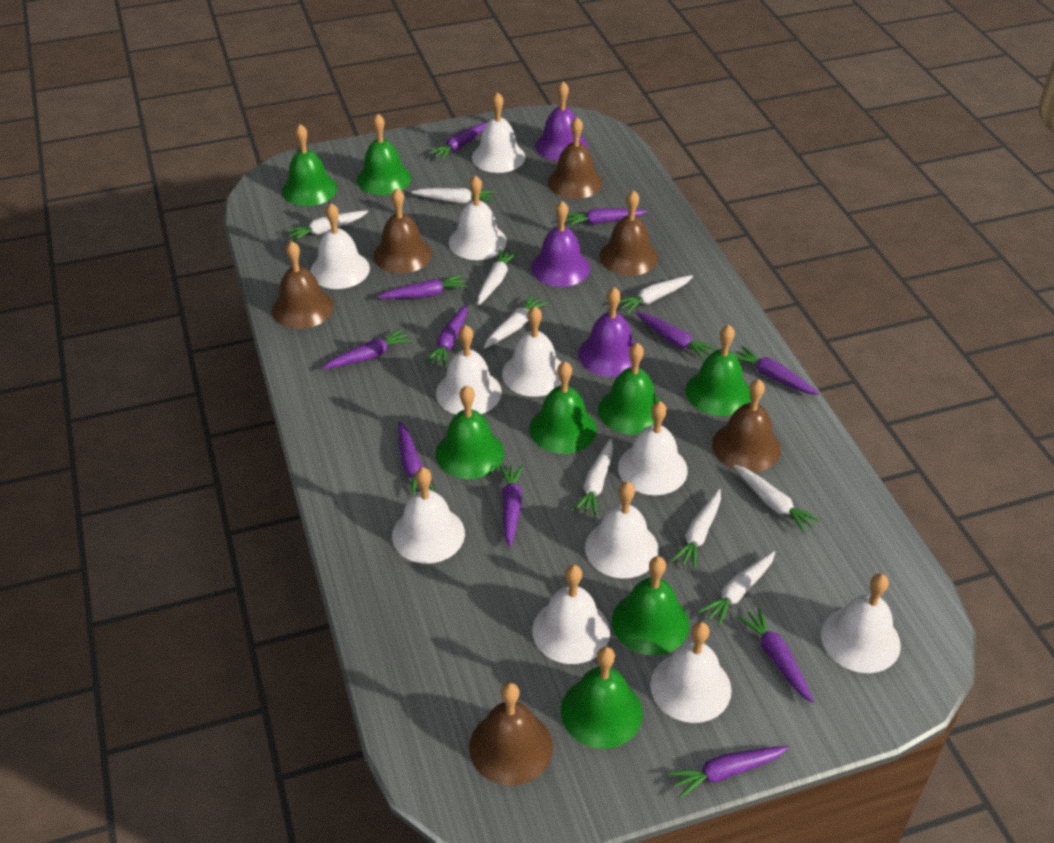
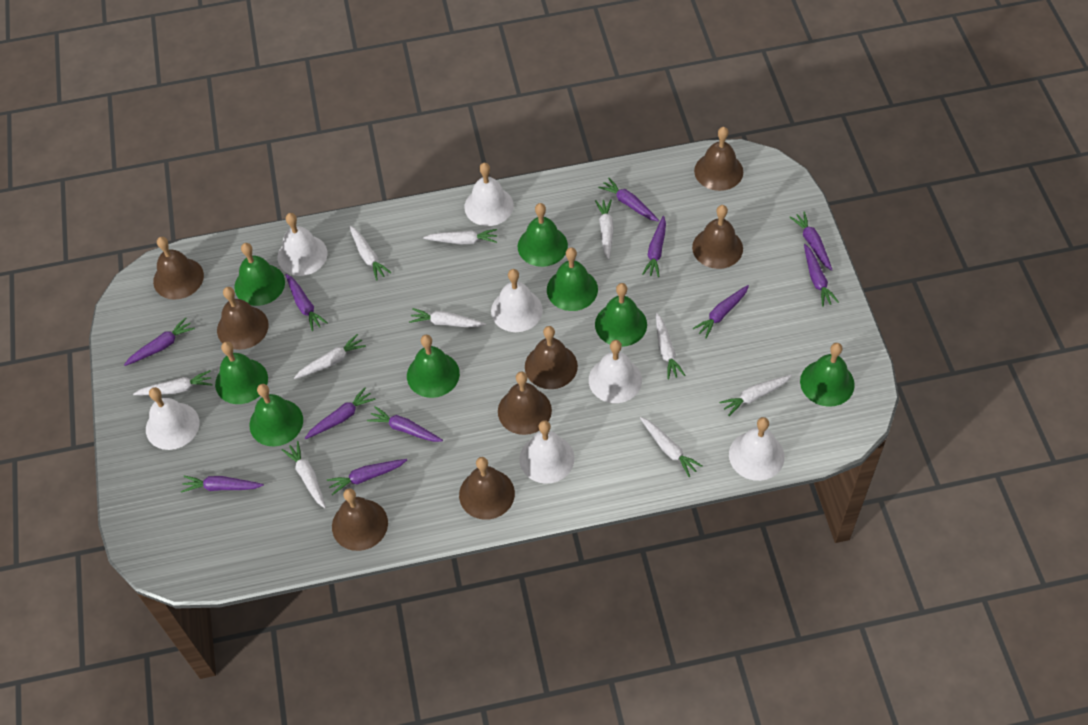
brown bell: 6 -> 8
purple bell: 3 -> 0
white bell: 11 -> 7
white carrot: 9 -> 10

